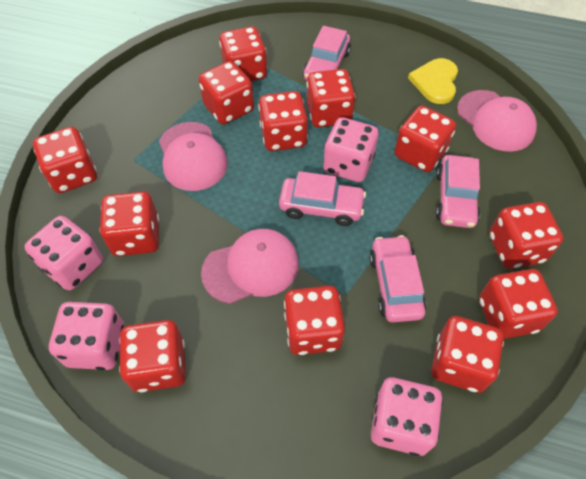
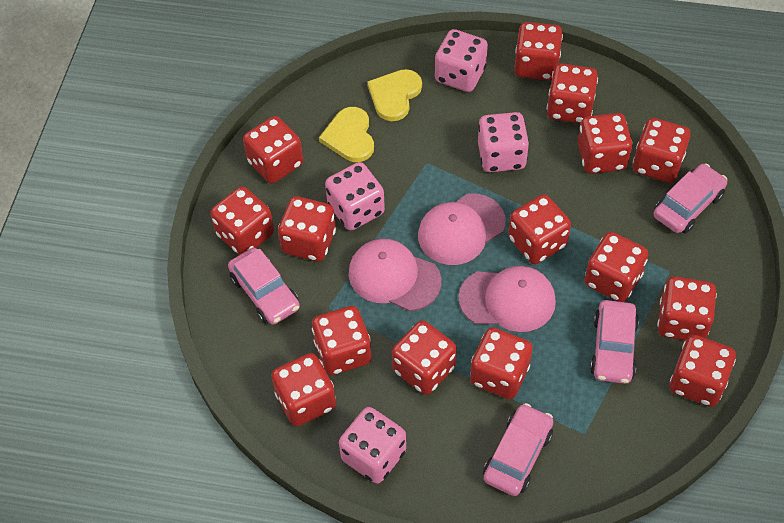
red dice: 12 -> 15
yellow heart: 1 -> 2

